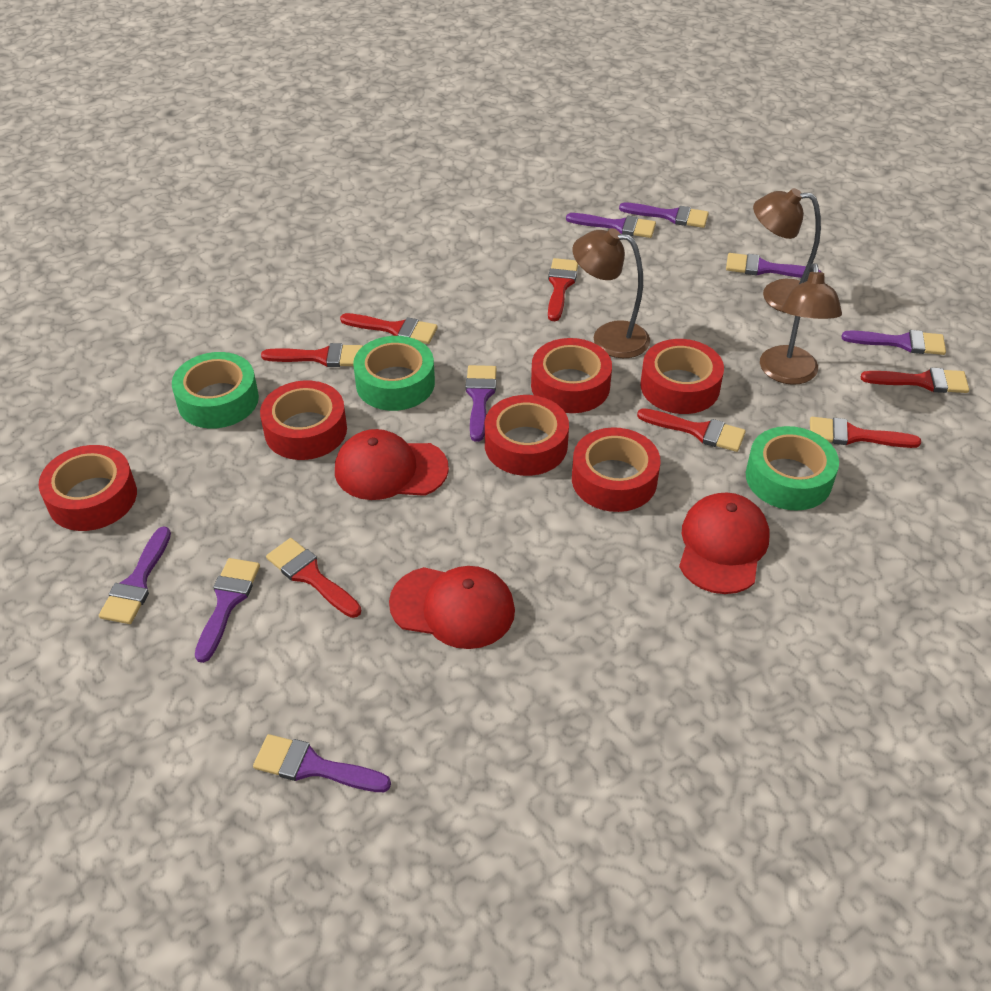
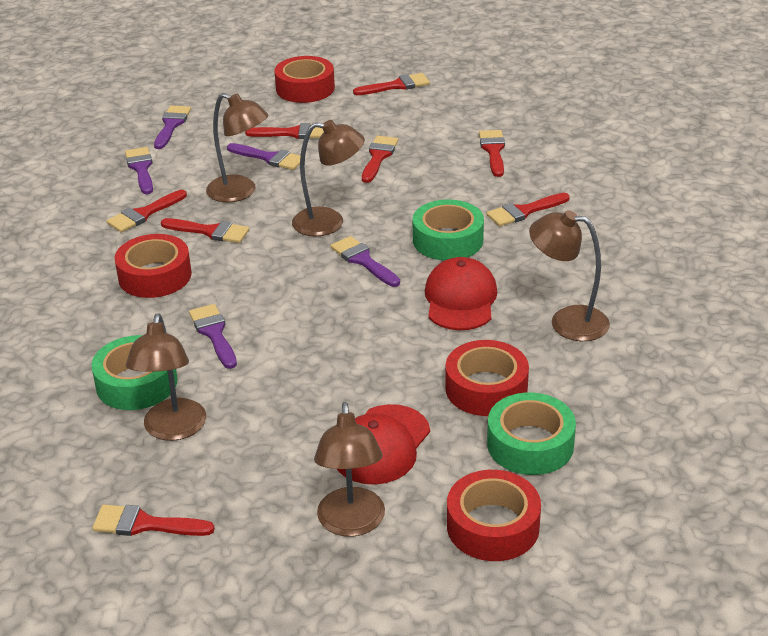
brown lamp: 3 -> 5
purple brush: 8 -> 5
red brush: 7 -> 8
red cap: 3 -> 2
red tape: 6 -> 4

